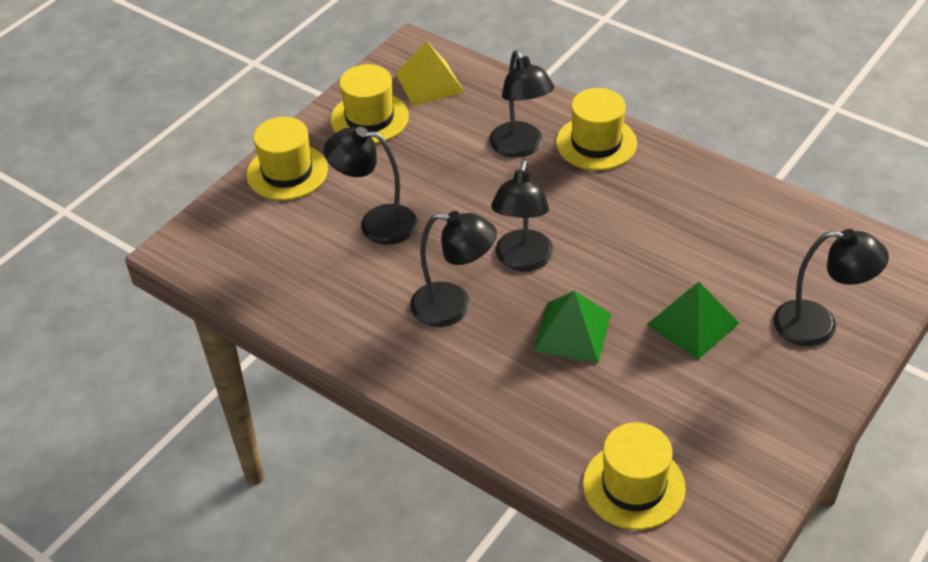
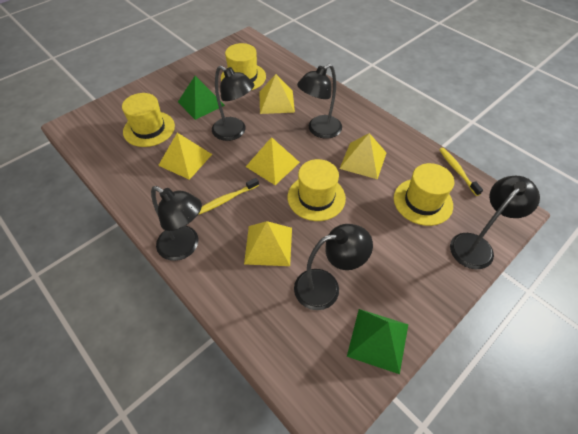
yellow pyramid: 1 -> 5
yellow toothbrush: 0 -> 2

